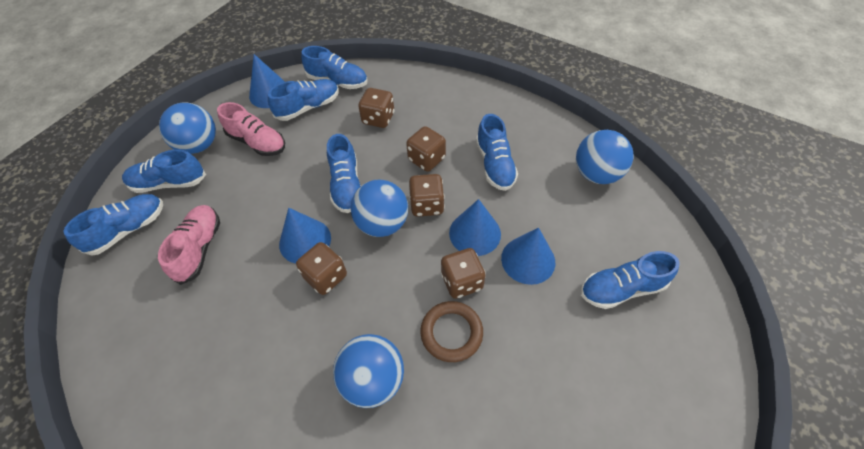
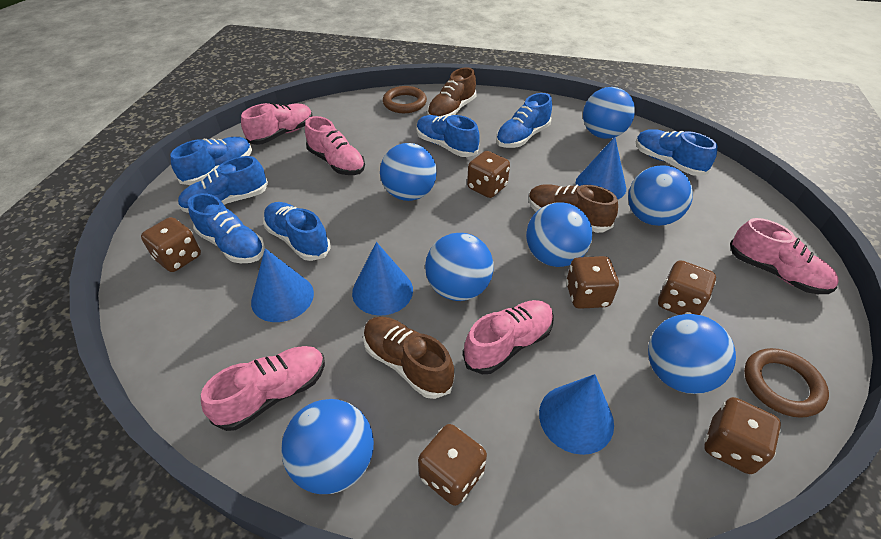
blue ball: 4 -> 7
brown dice: 5 -> 6
brown ring: 1 -> 2
brown shoe: 0 -> 3
pink shoe: 2 -> 5

